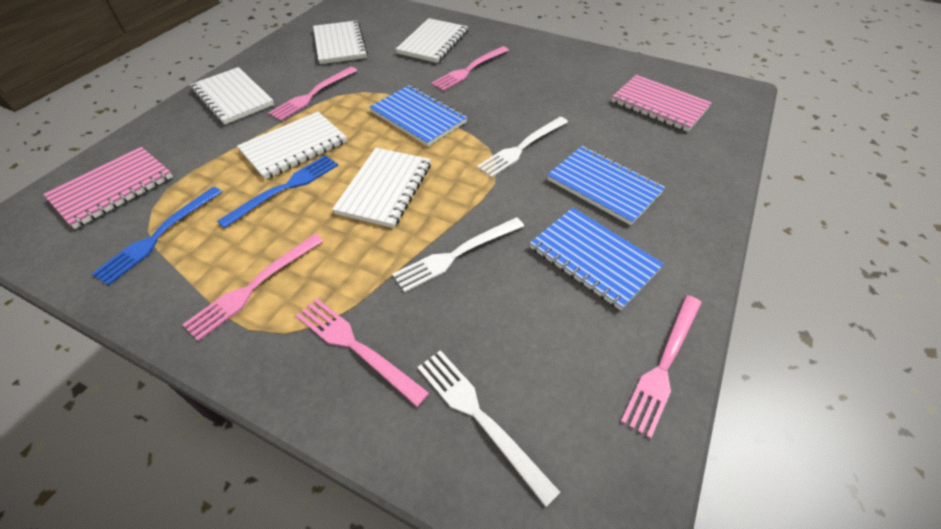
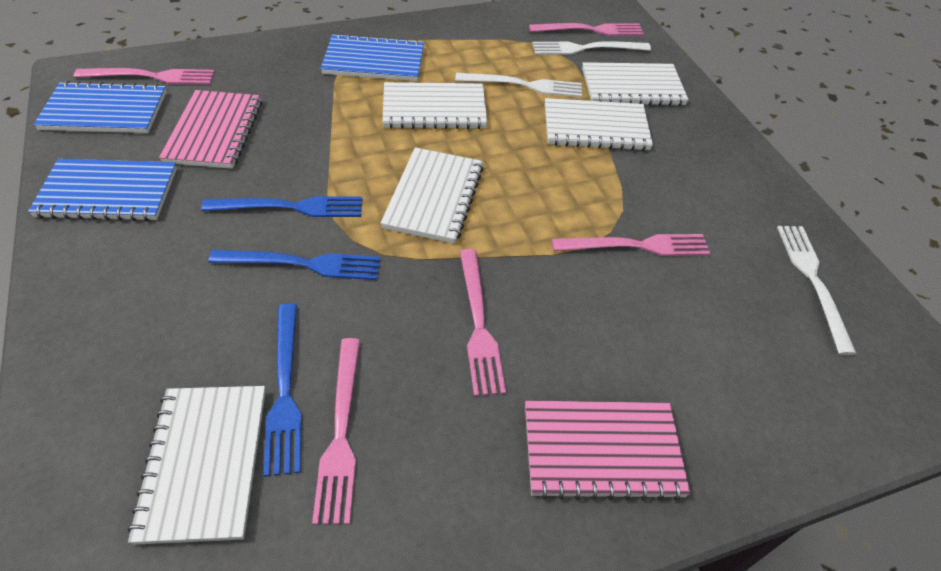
blue fork: 2 -> 3

